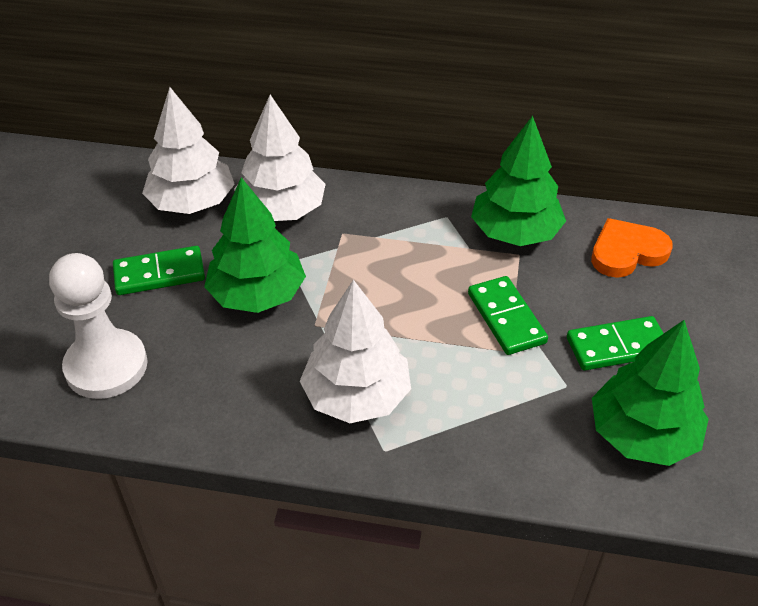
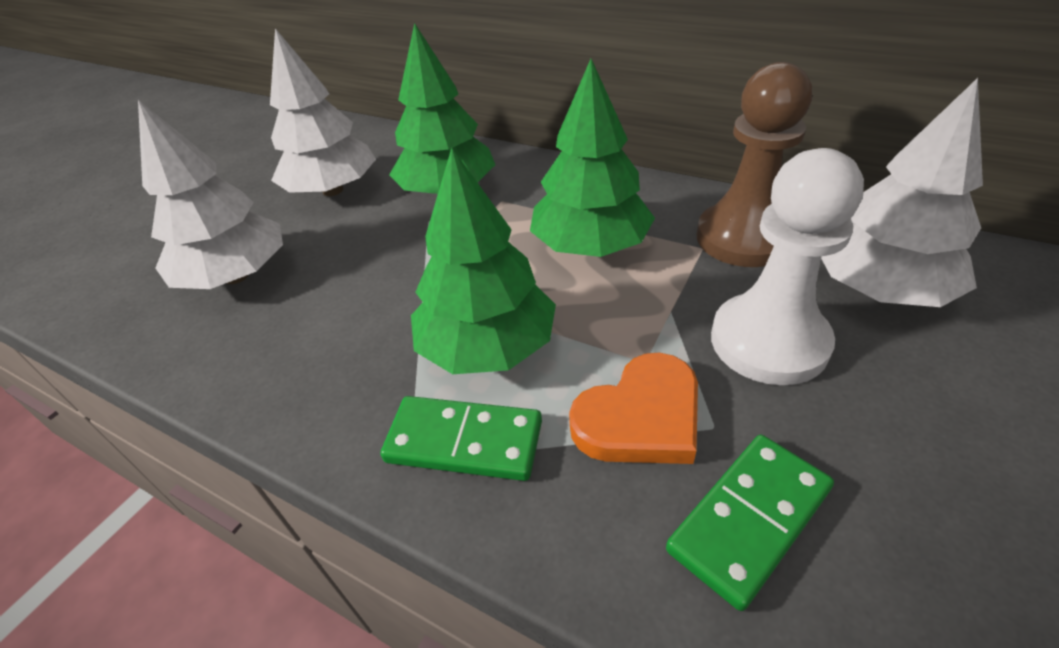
brown pawn: 0 -> 1
green domino: 3 -> 2

